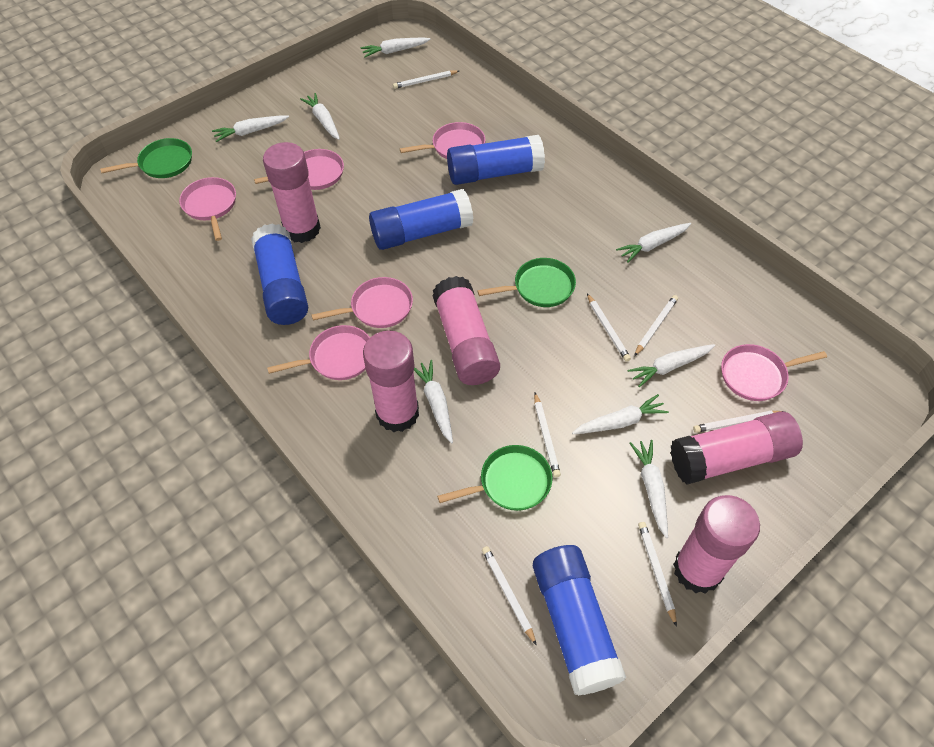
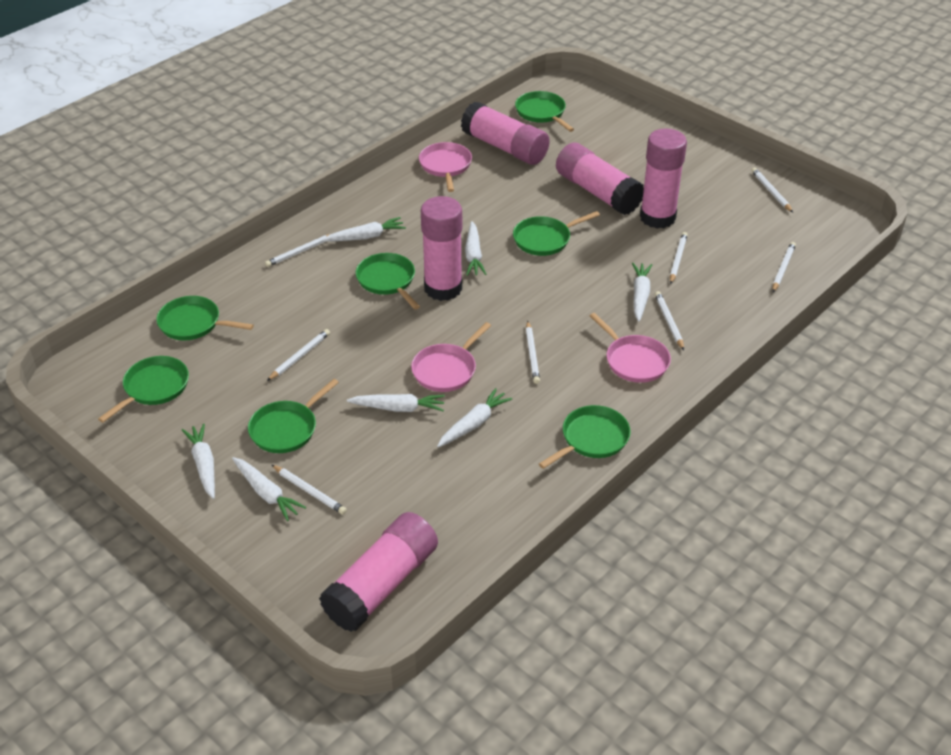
blue glue stick: 4 -> 0
green pan: 3 -> 7
pink pan: 6 -> 3
white carrot: 8 -> 7
white pencil: 7 -> 8

